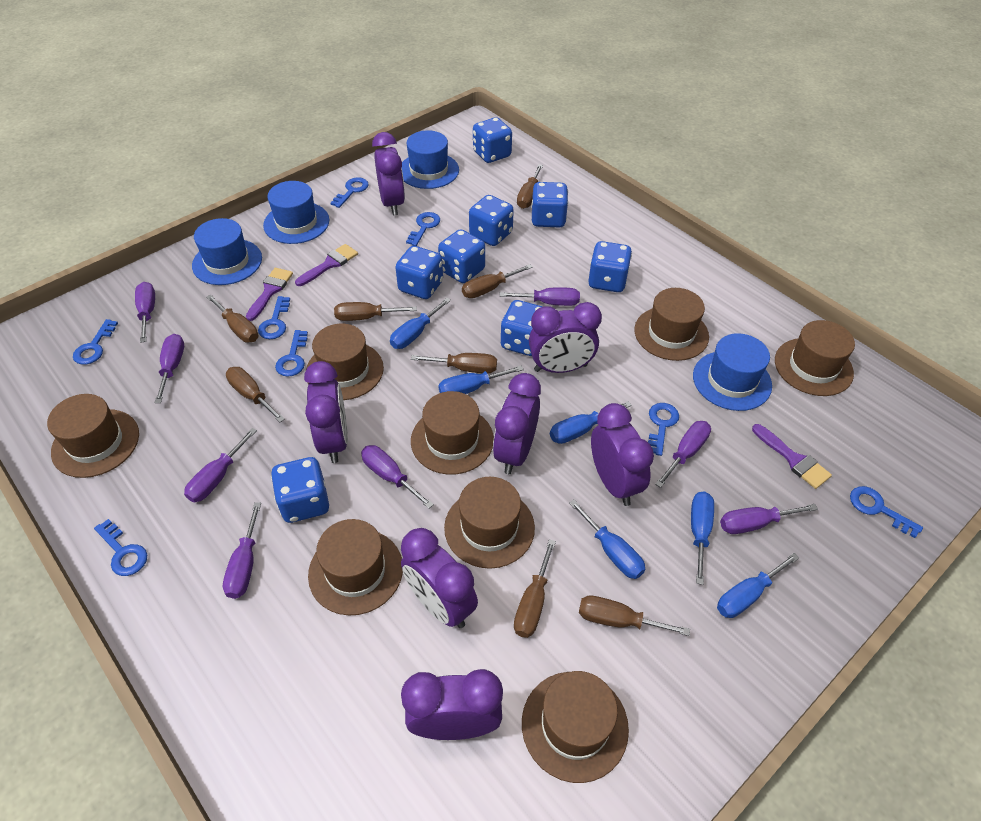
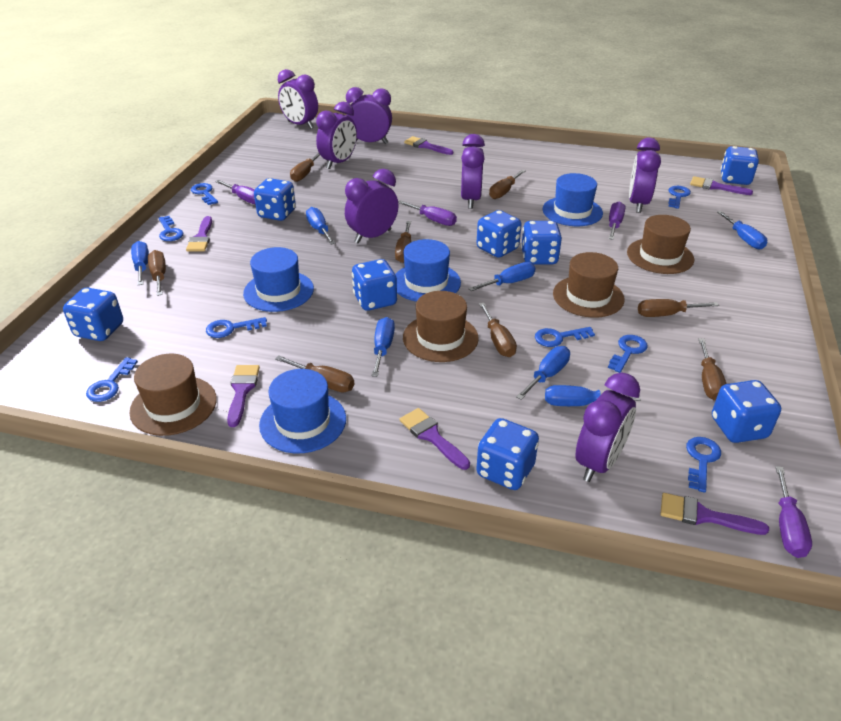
blue screwdriver: 6 -> 7
brown hat: 8 -> 4
purple brush: 3 -> 6
purple screwdriver: 8 -> 4

